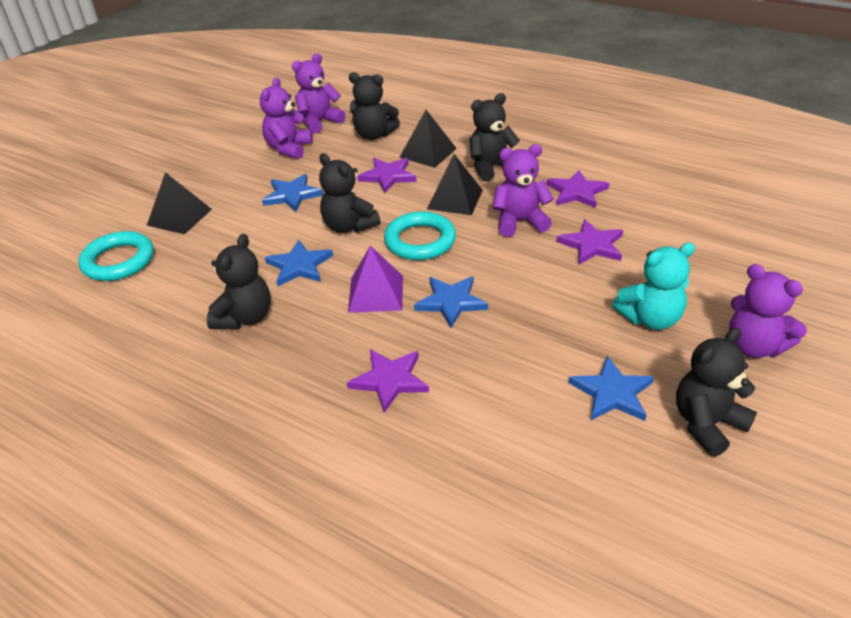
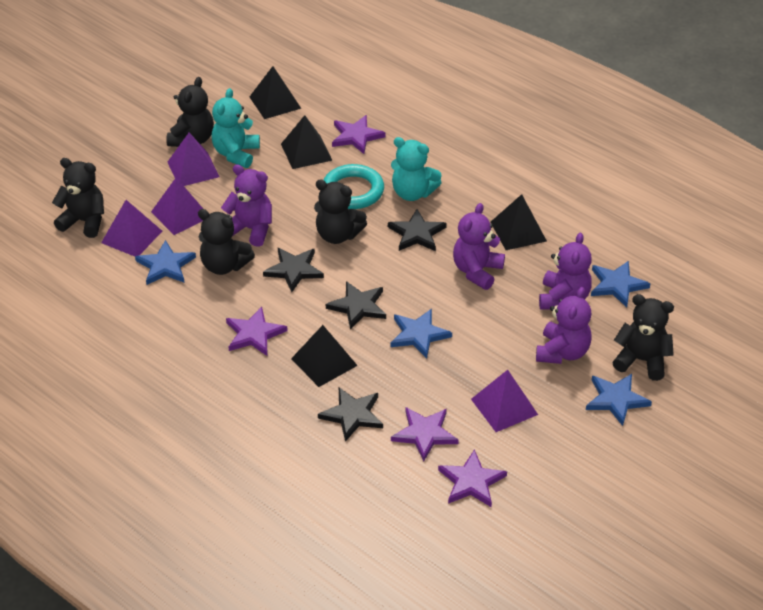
black pyramid: 3 -> 4
black star: 0 -> 4
purple pyramid: 1 -> 4
turquoise ring: 2 -> 1
turquoise teddy bear: 1 -> 2

